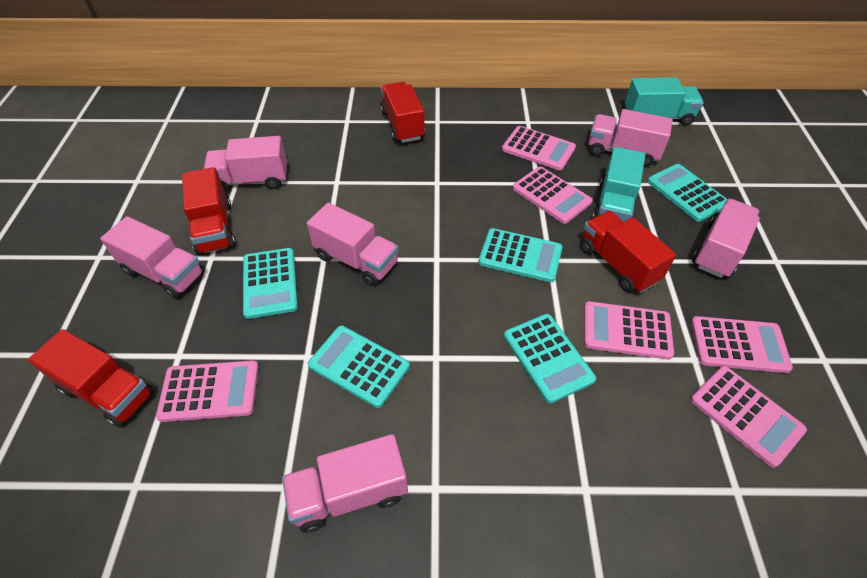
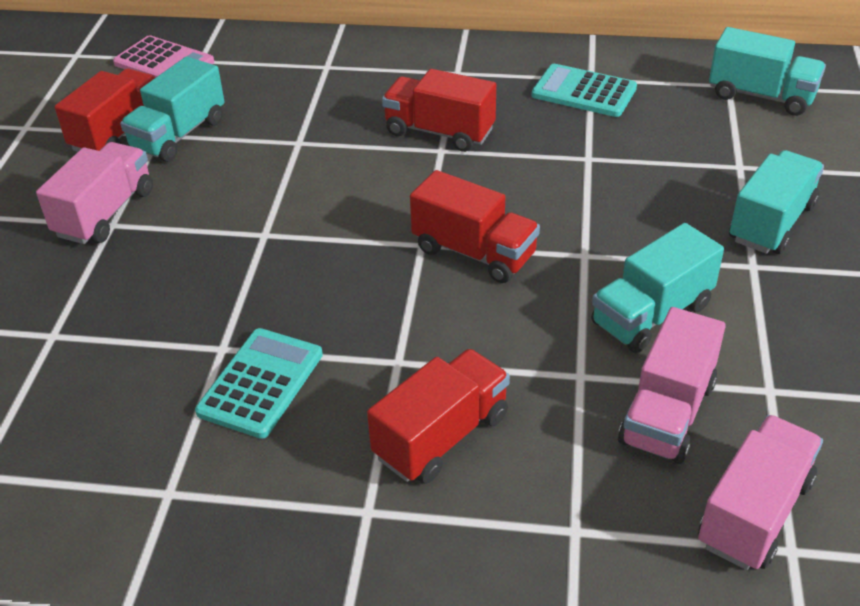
pink calculator: 6 -> 1
pink truck: 6 -> 3
turquoise calculator: 5 -> 2
turquoise truck: 2 -> 4

